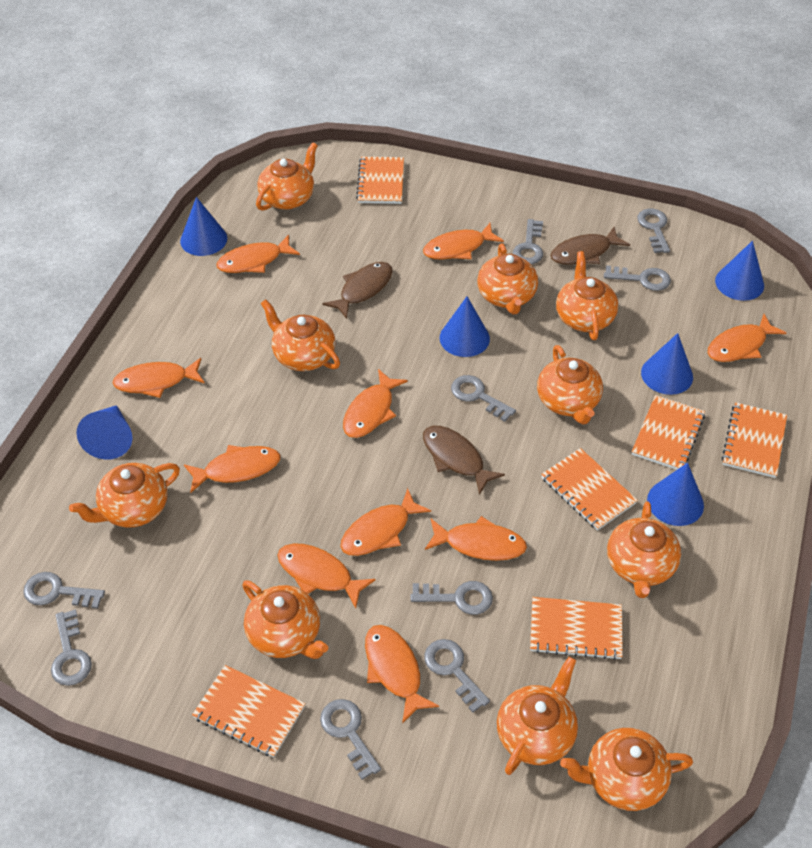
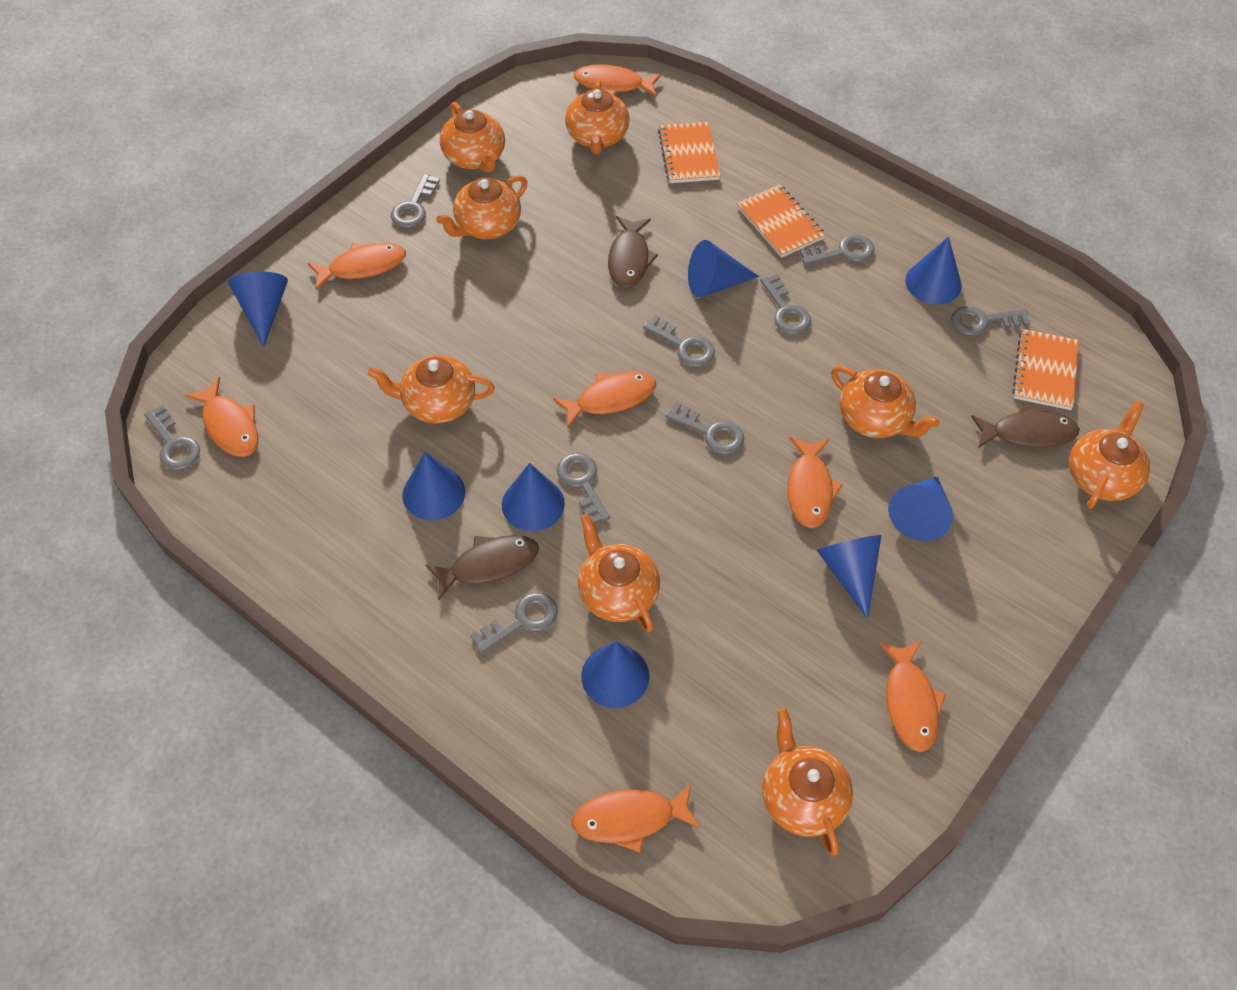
blue cone: 6 -> 8
orange fish: 10 -> 7
orange notebook: 6 -> 3
orange teapot: 10 -> 8

